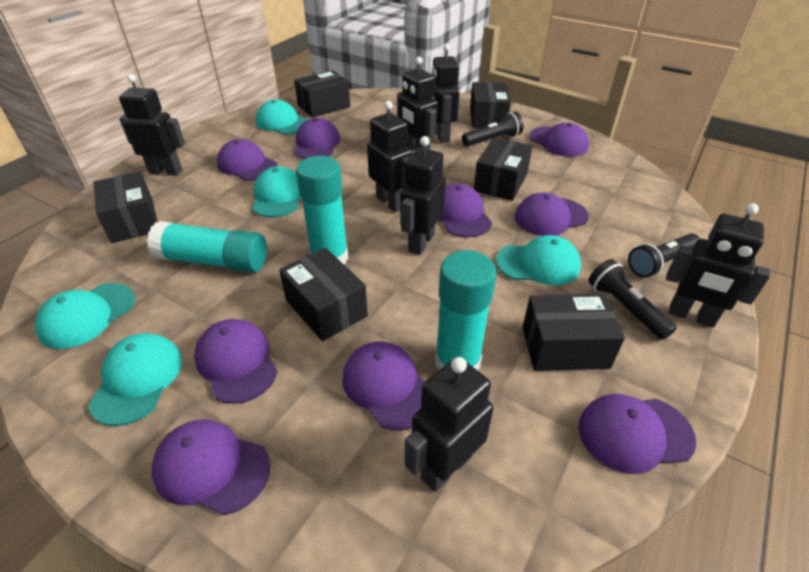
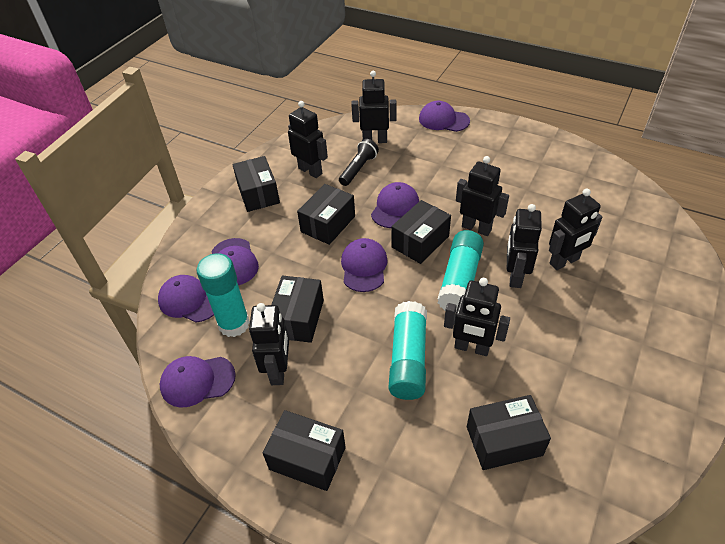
black flashlight: 3 -> 1
purple cap: 9 -> 6
turquoise cap: 5 -> 0

